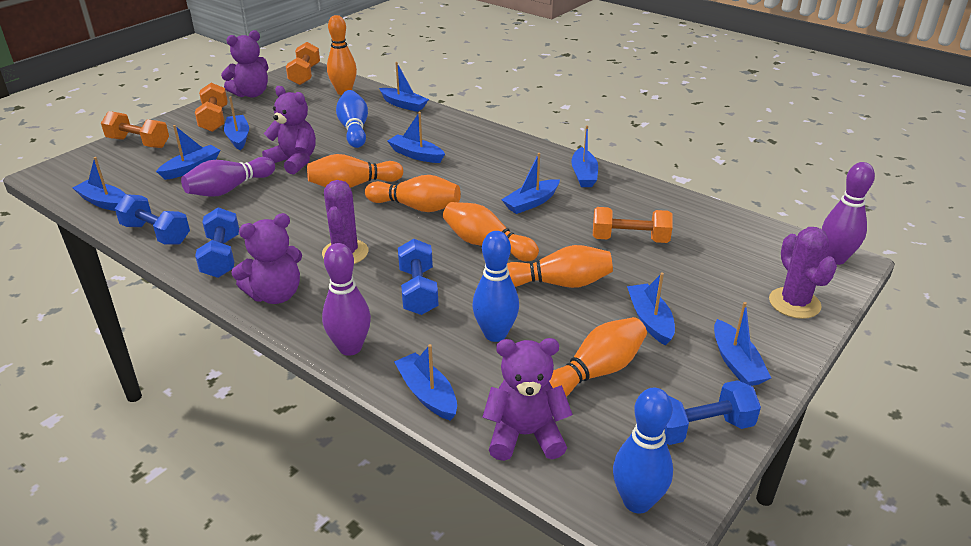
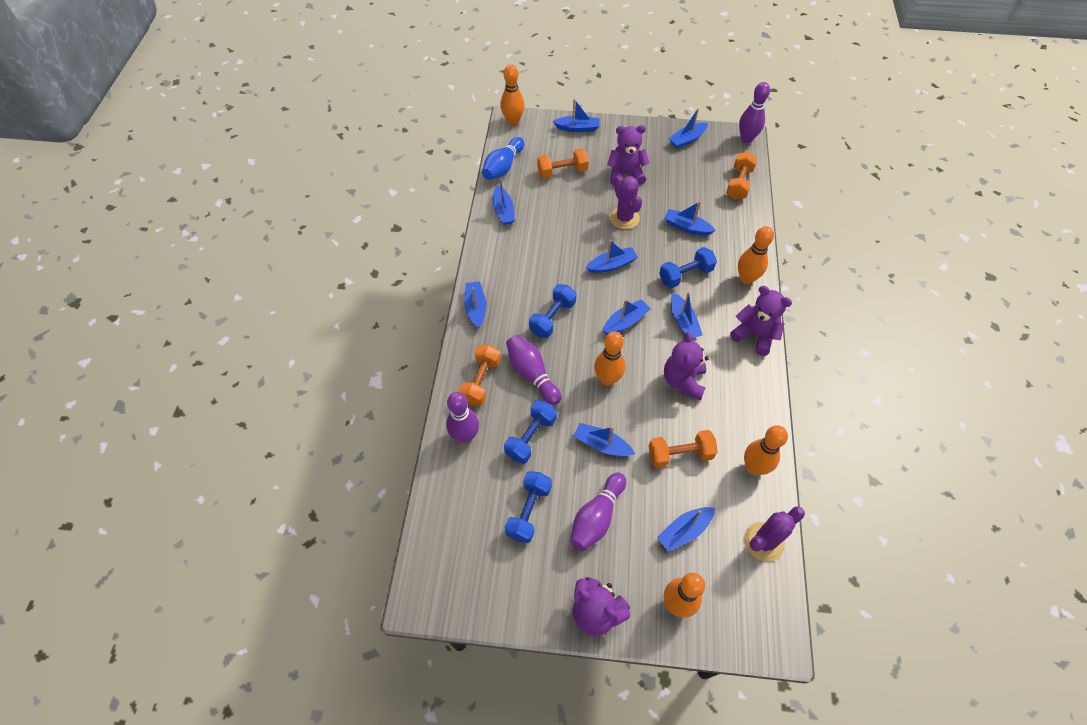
blue bowling pin: 3 -> 1
orange bowling pin: 6 -> 5
purple bowling pin: 3 -> 4

